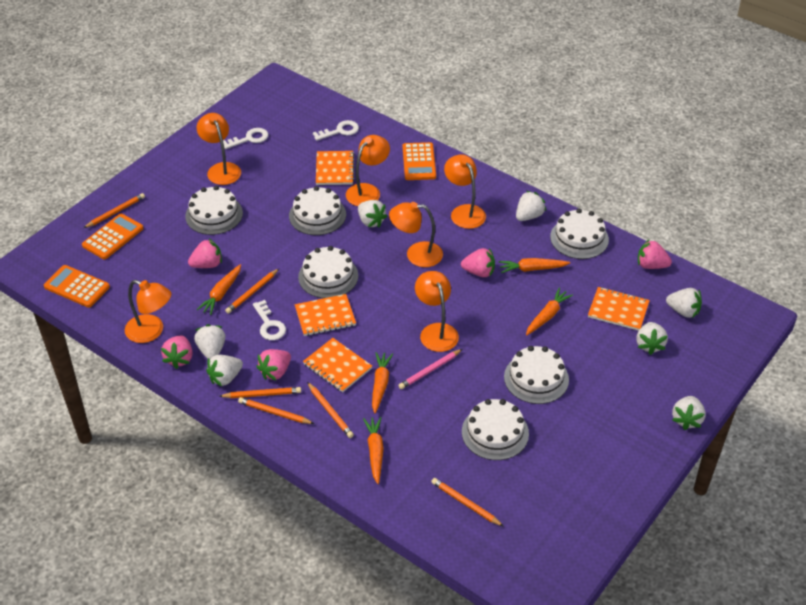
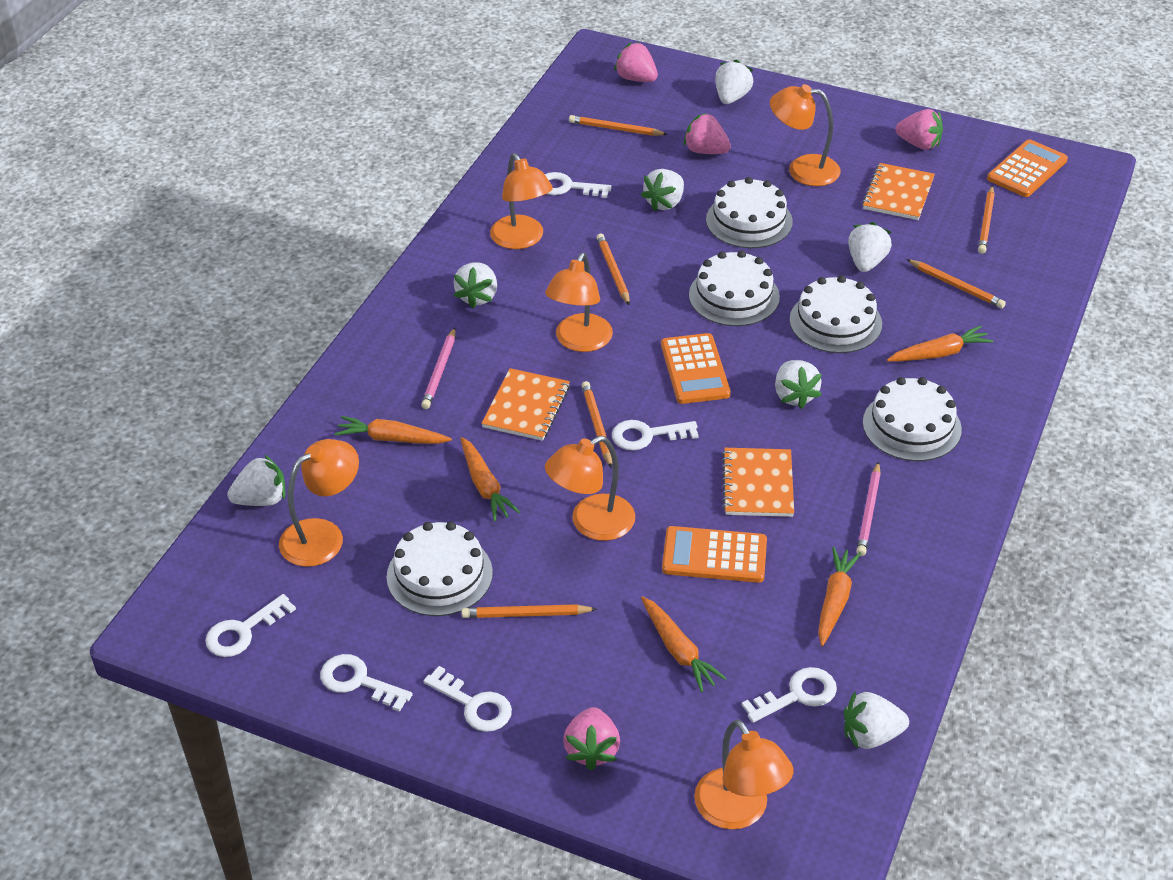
orange notebook: 4 -> 3
pink pencil: 1 -> 2
pink strawberry: 5 -> 4
white cake: 6 -> 5
white key: 3 -> 6

